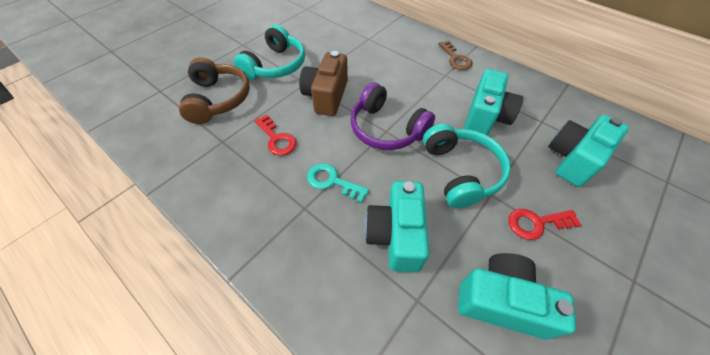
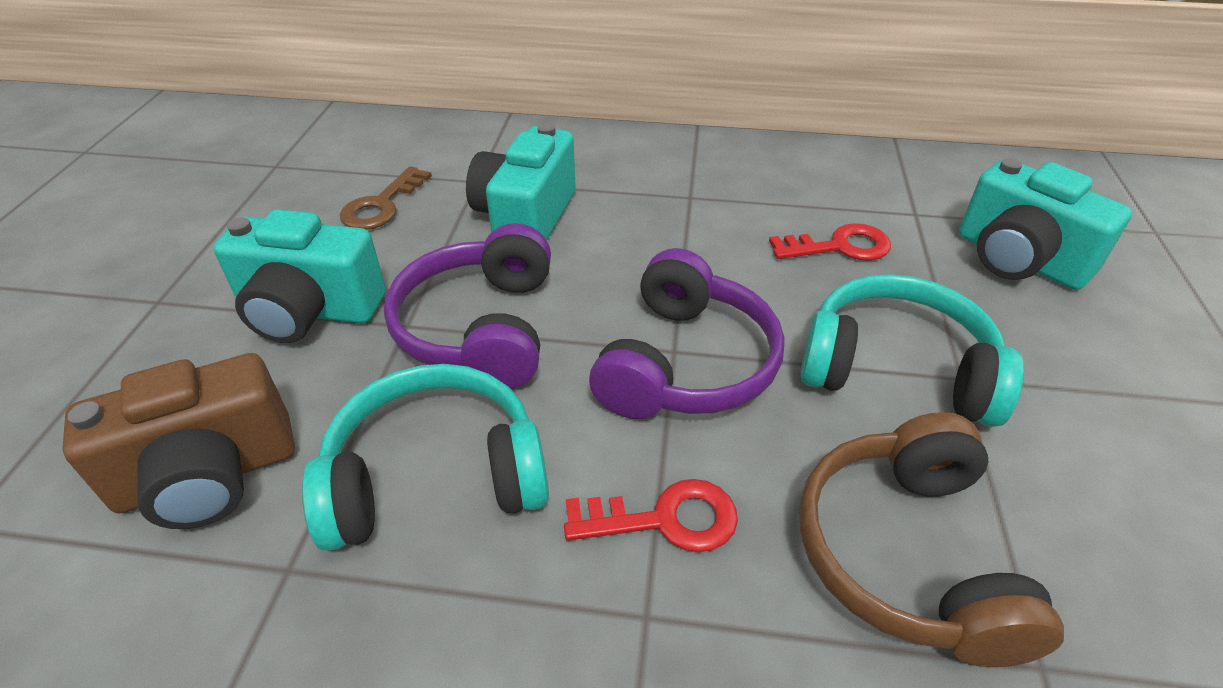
purple headphones: 1 -> 2
turquoise camera: 4 -> 3
turquoise key: 1 -> 0

